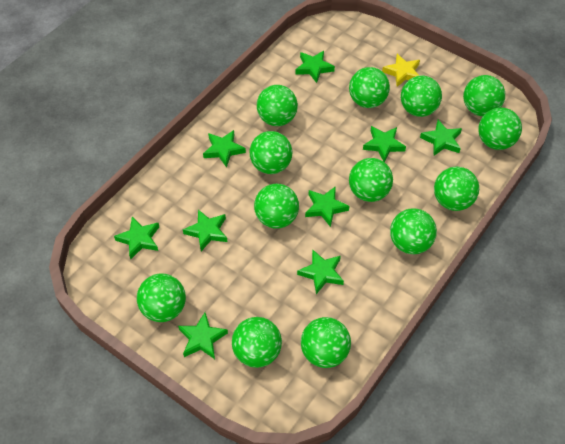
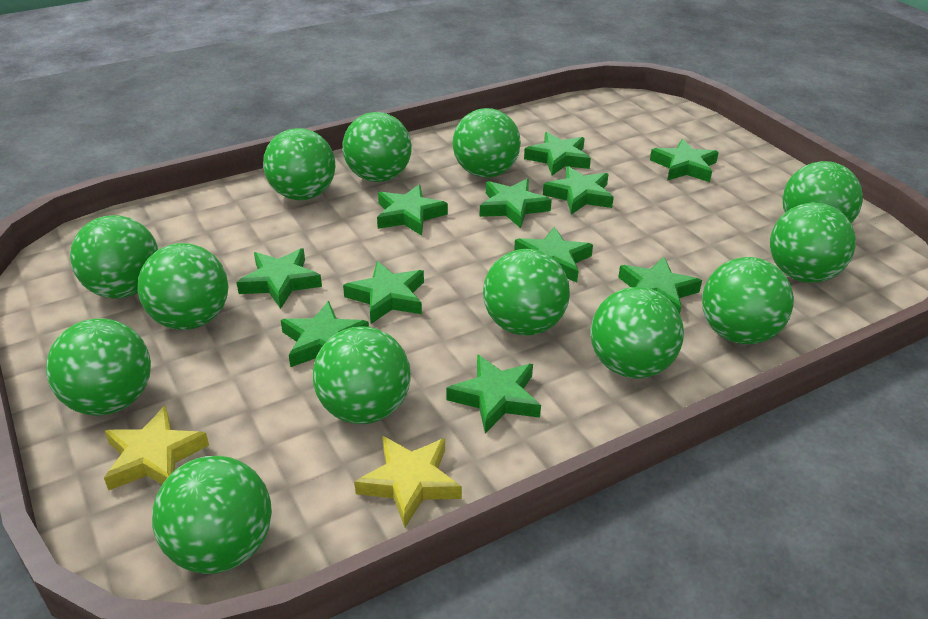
green star: 9 -> 11
yellow star: 1 -> 2

